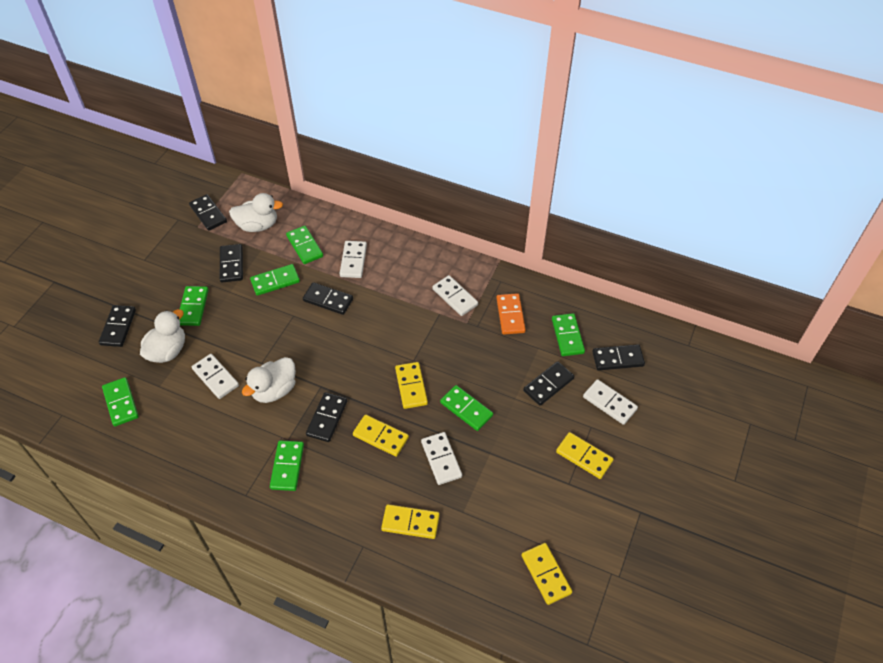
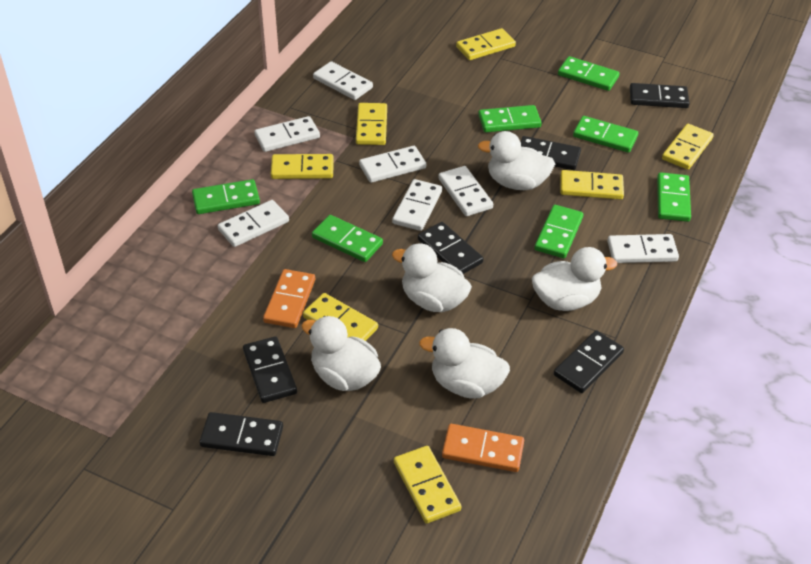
black domino: 7 -> 6
orange domino: 1 -> 2
white domino: 5 -> 7
white duck: 3 -> 5
yellow domino: 5 -> 7

